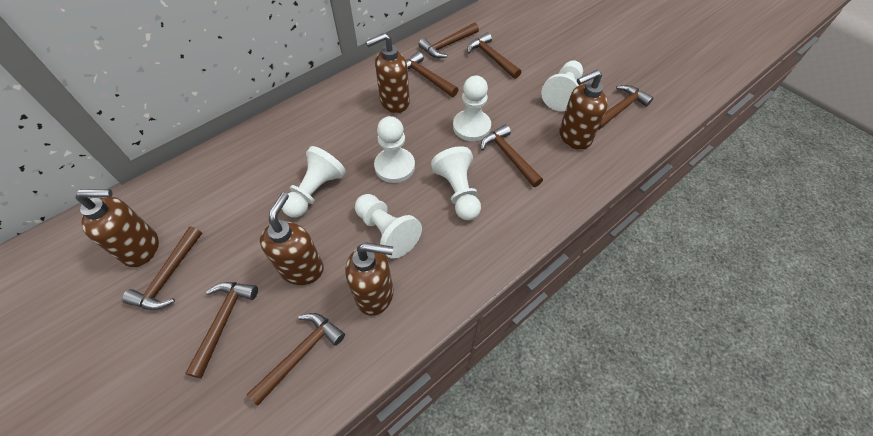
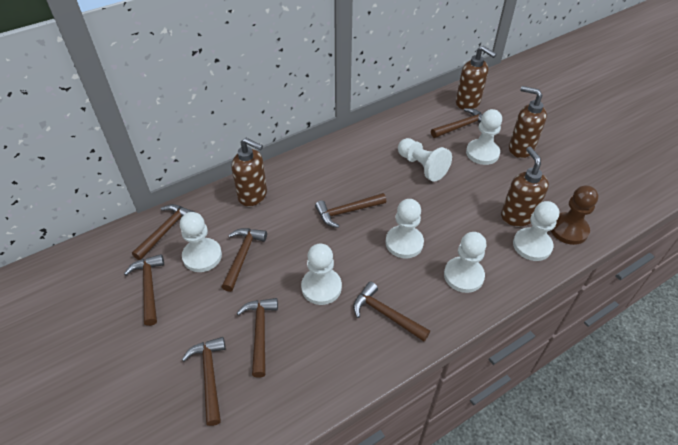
brown pawn: 0 -> 1
brown soap dispenser: 5 -> 4
white pawn: 6 -> 7

